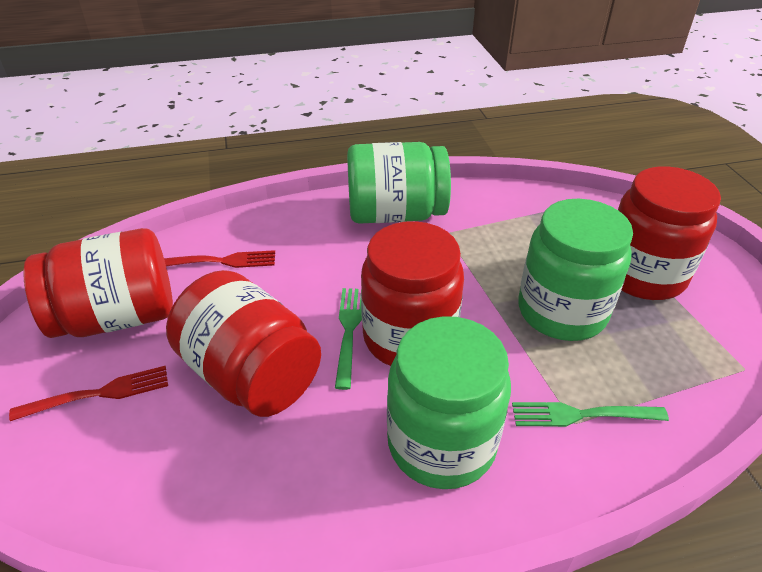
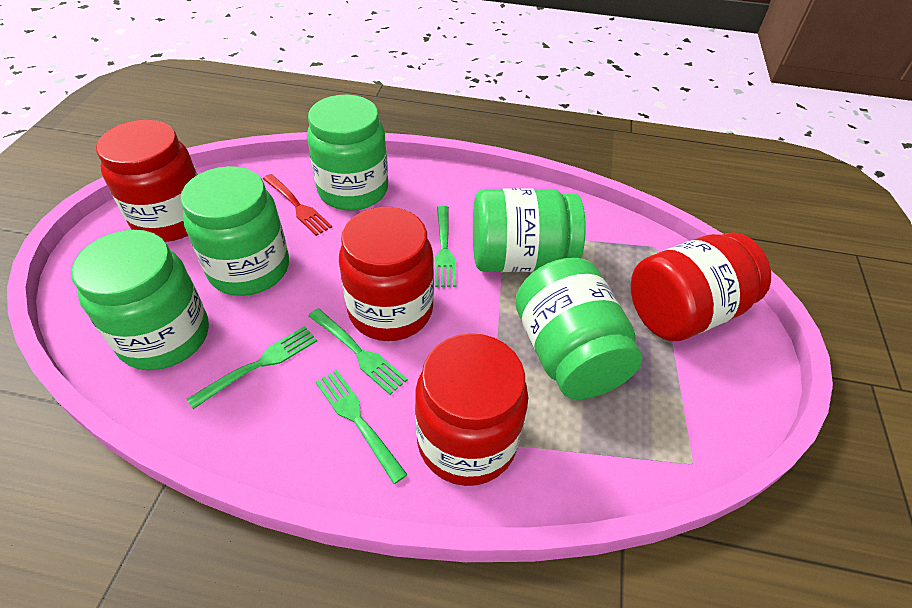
green fork: 2 -> 4
green jar: 3 -> 5
red fork: 2 -> 1

